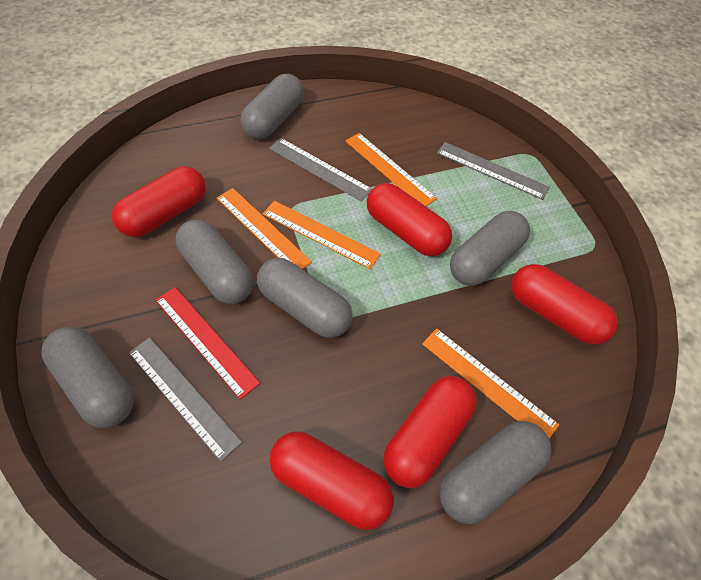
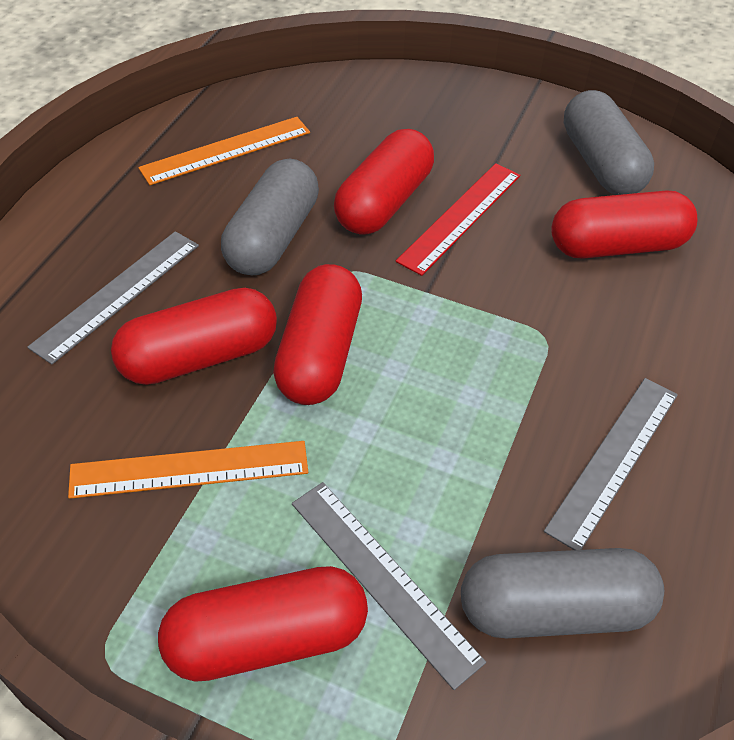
grey capsule: 6 -> 3
orange ruler: 4 -> 2

